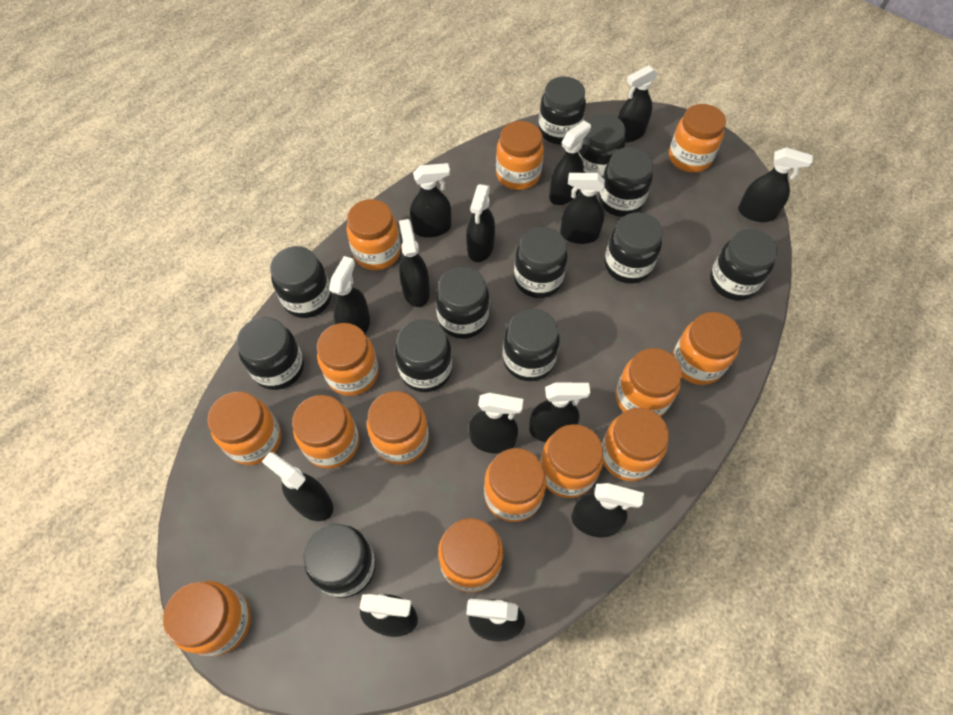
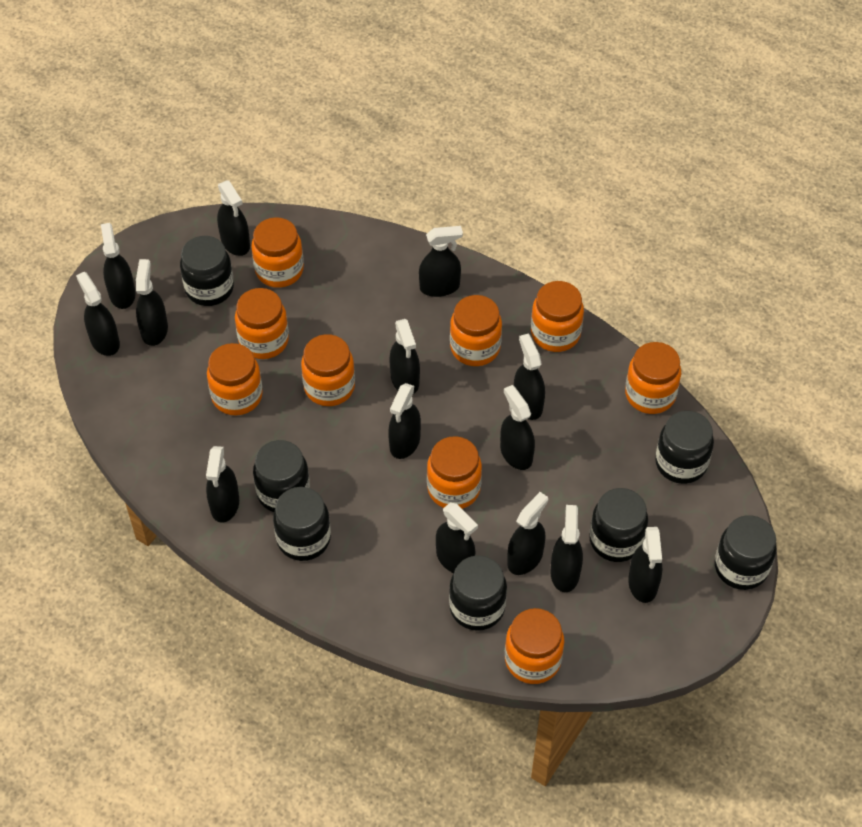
black jar: 12 -> 7
orange jar: 14 -> 9

